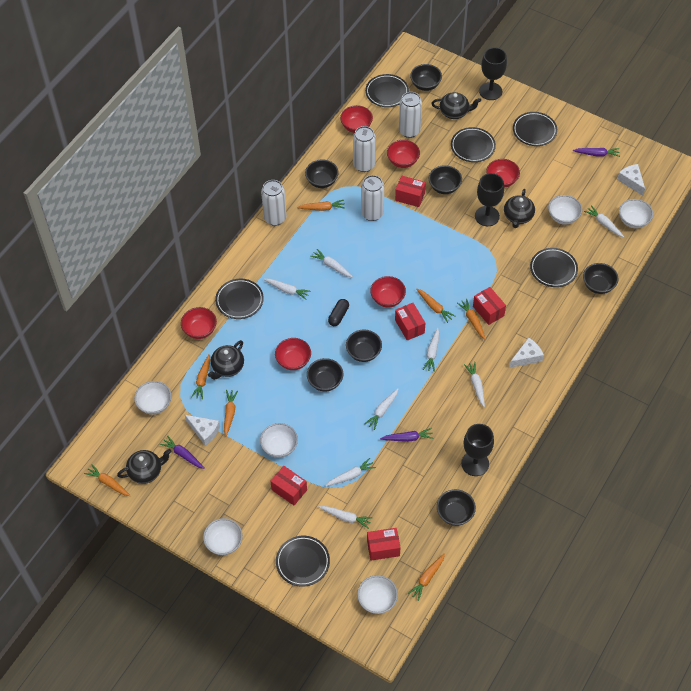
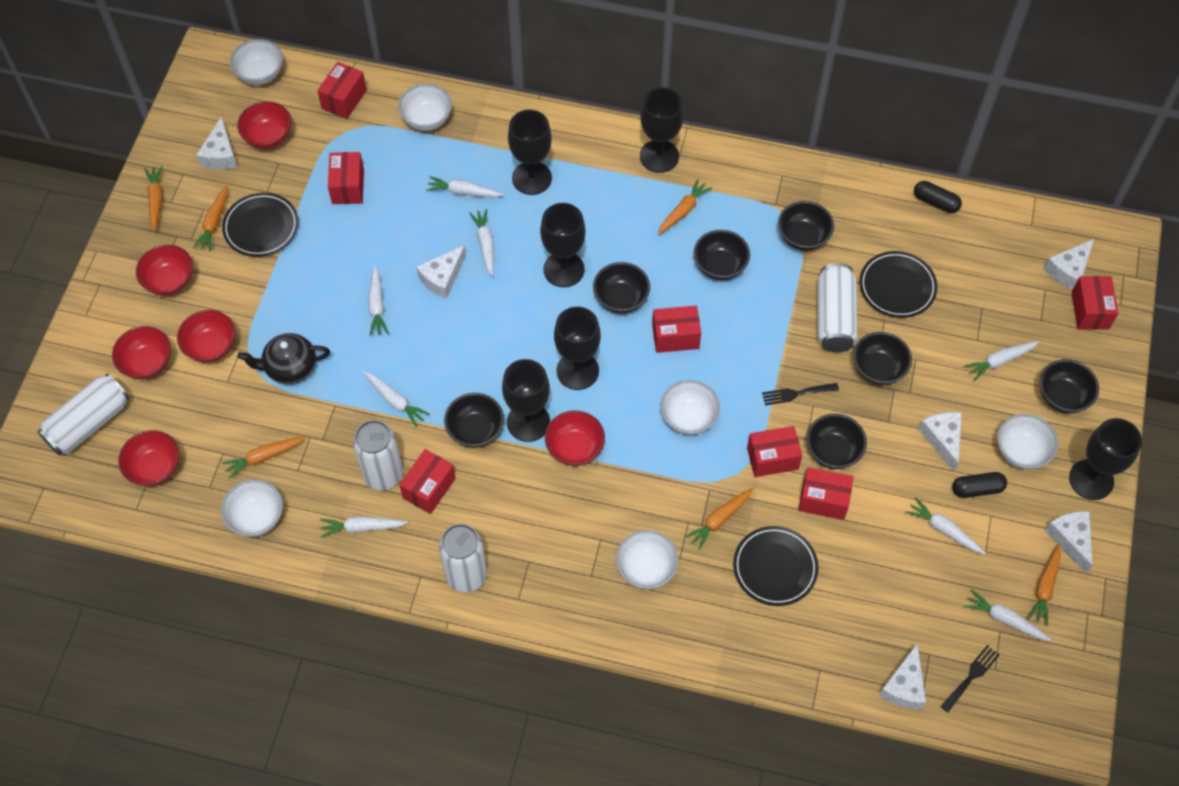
black capsule: 1 -> 2
black fork: 0 -> 2
black goblet: 3 -> 6
black plate: 6 -> 3
black teapot: 4 -> 1
orange carrot: 7 -> 6
purple carrot: 3 -> 0
red box: 5 -> 7
white cheese: 3 -> 6

